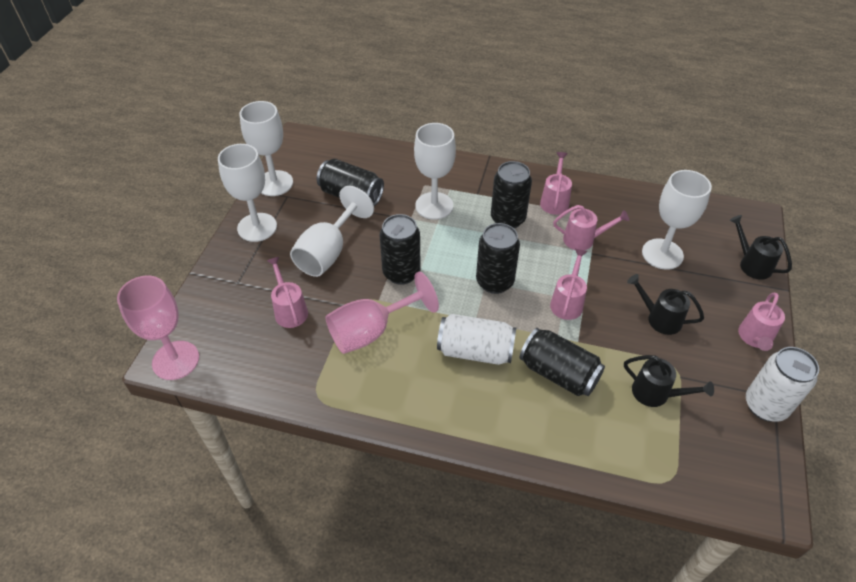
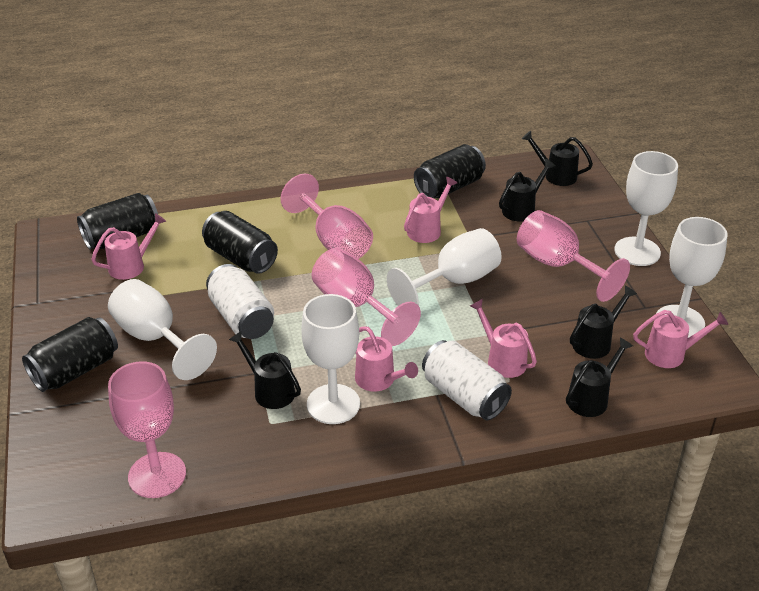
black can: 5 -> 4
black watering can: 3 -> 5
pink goblet: 2 -> 4

